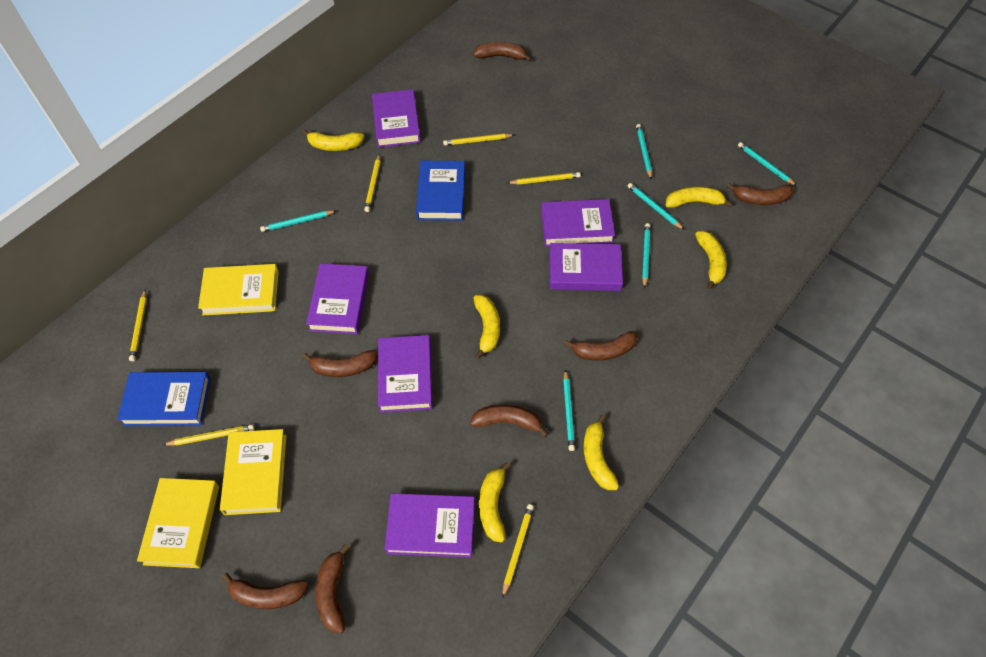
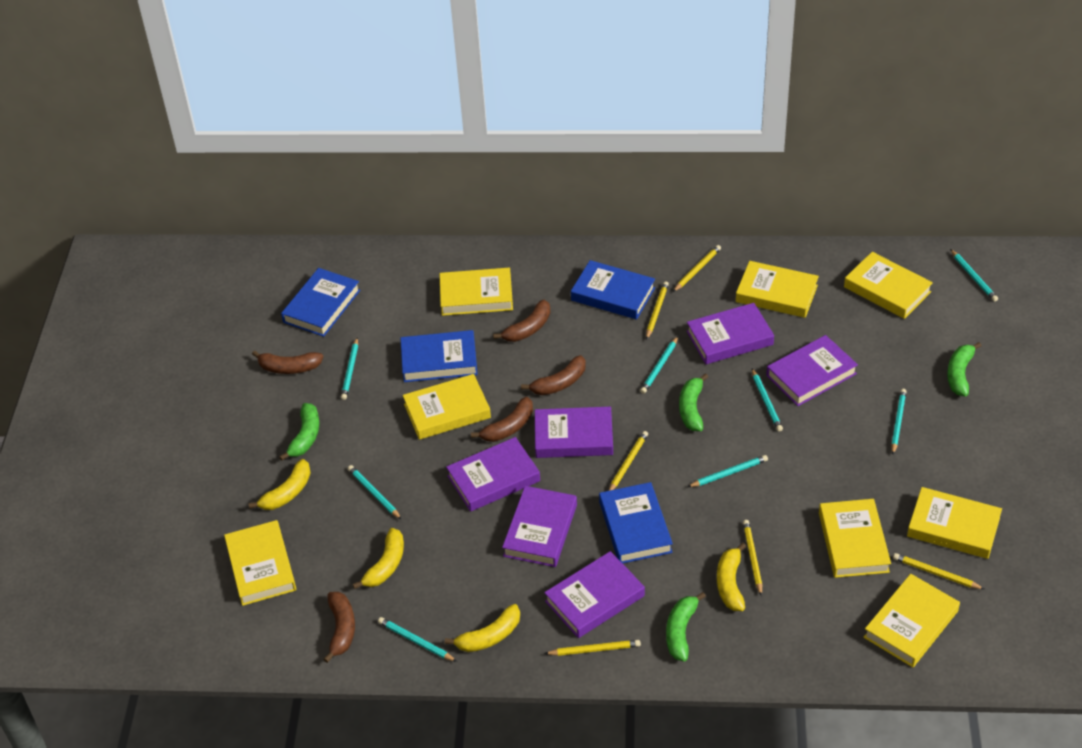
blue book: 2 -> 4
brown banana: 7 -> 5
green banana: 0 -> 4
turquoise pencil: 6 -> 8
yellow banana: 6 -> 4
yellow book: 3 -> 8

